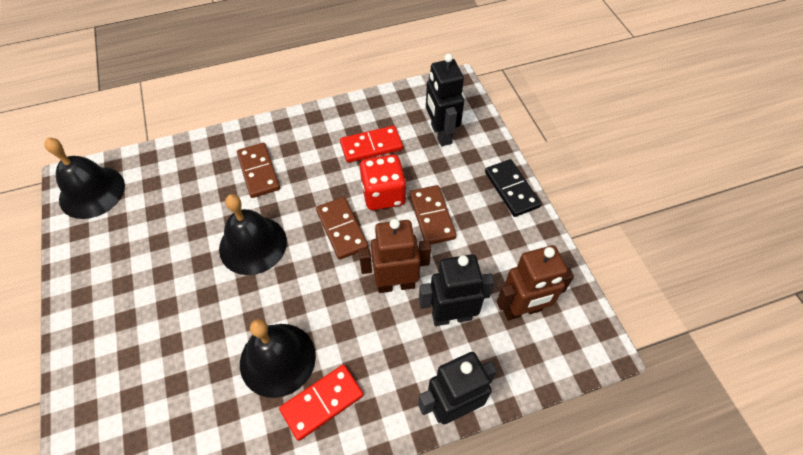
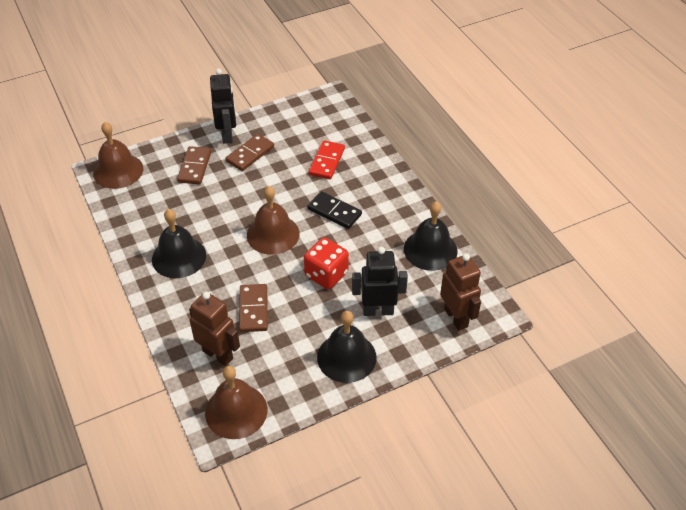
black robot: 3 -> 2
brown bell: 0 -> 3
red domino: 2 -> 1

